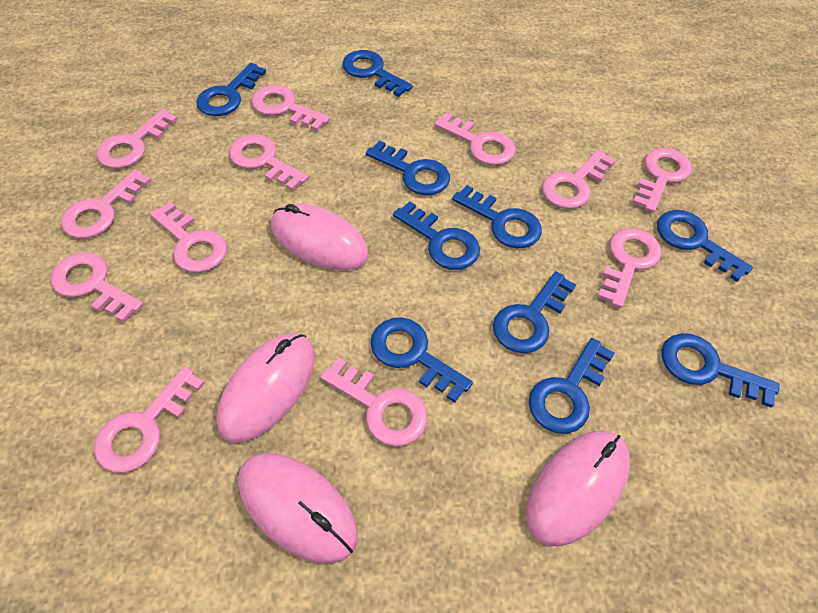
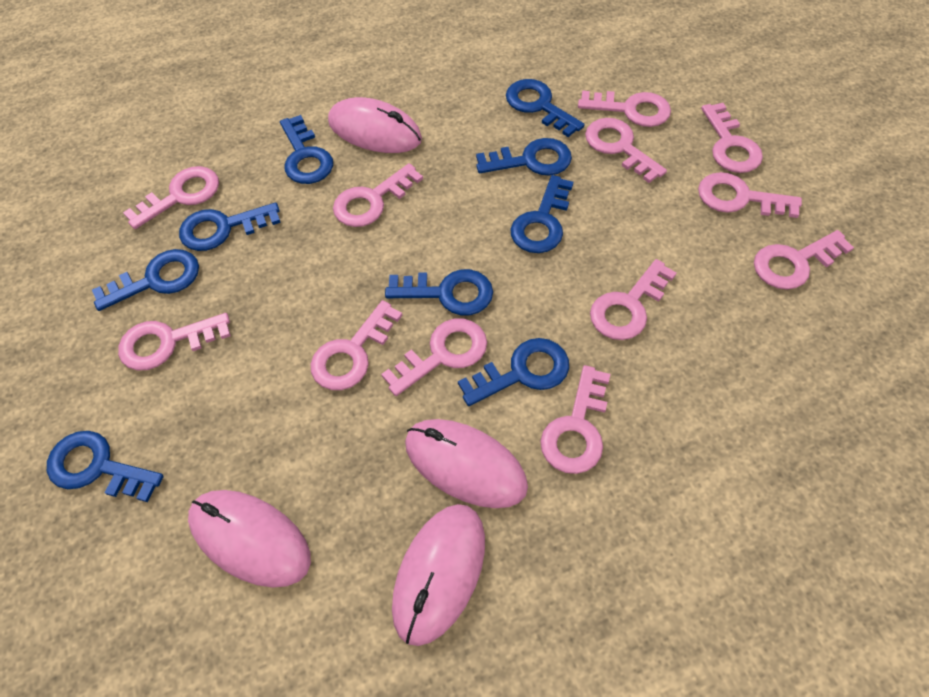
blue key: 10 -> 9

